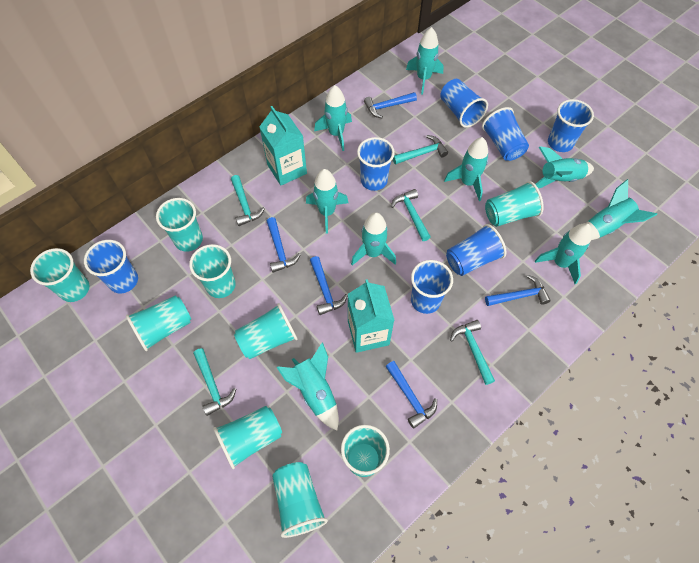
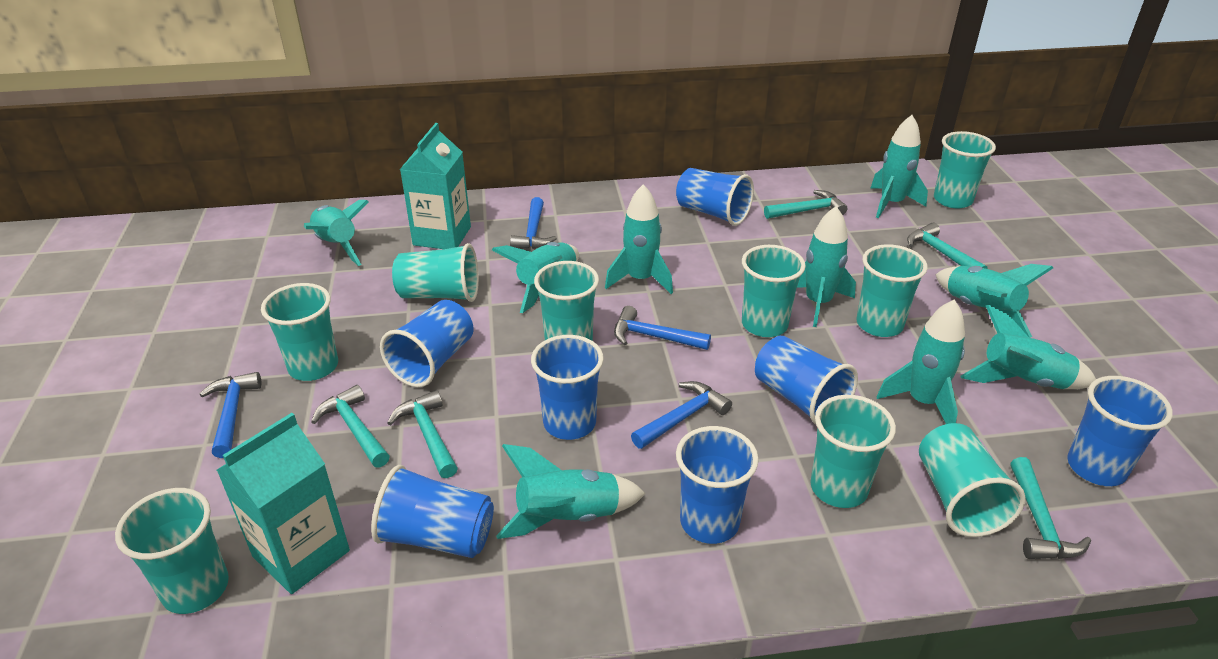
blue hammer: 5 -> 4

